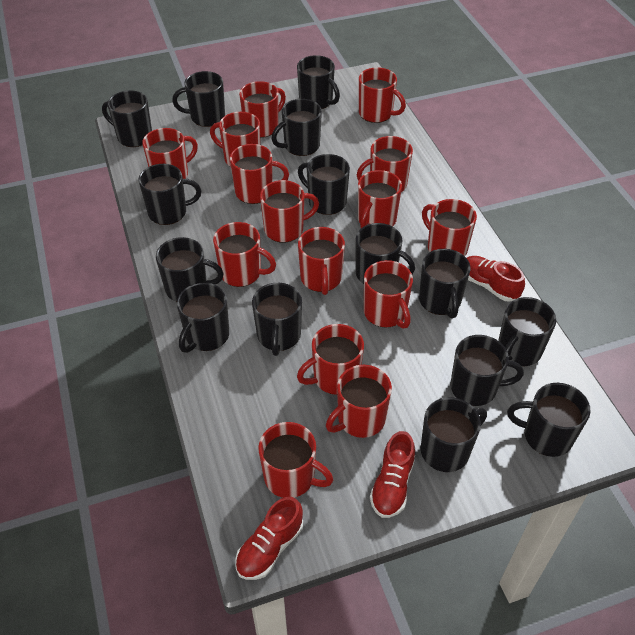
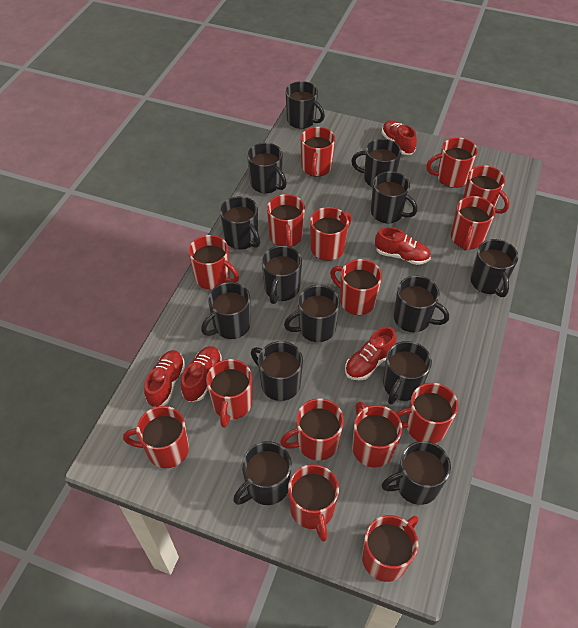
black mug: 15 -> 14
red shoe: 3 -> 5

